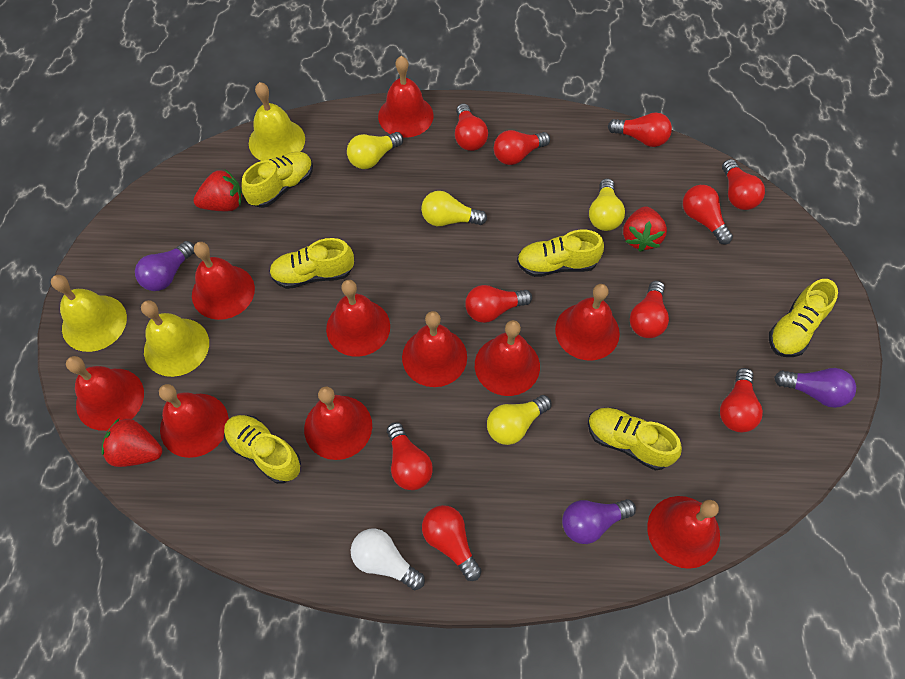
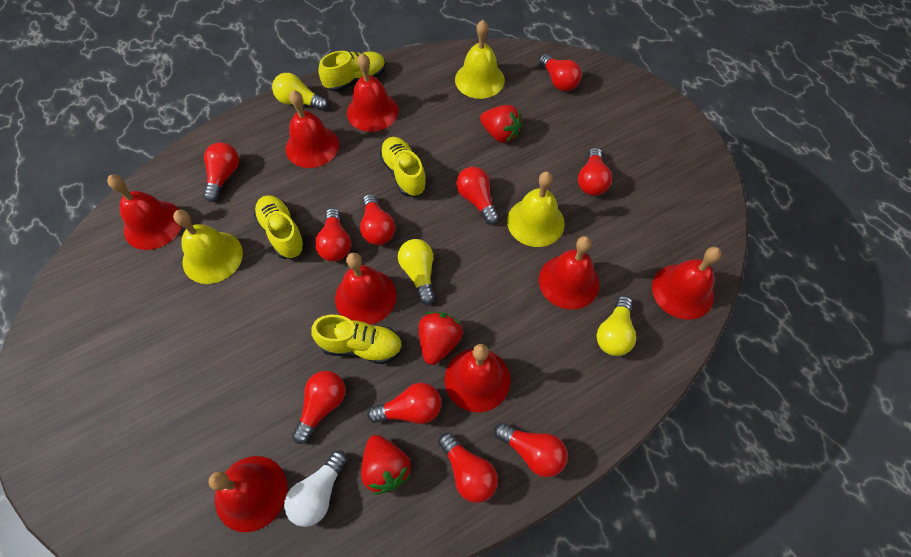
purple light bulb: 3 -> 0
red bell: 10 -> 8
yellow light bulb: 4 -> 3
yellow shoe: 6 -> 4

